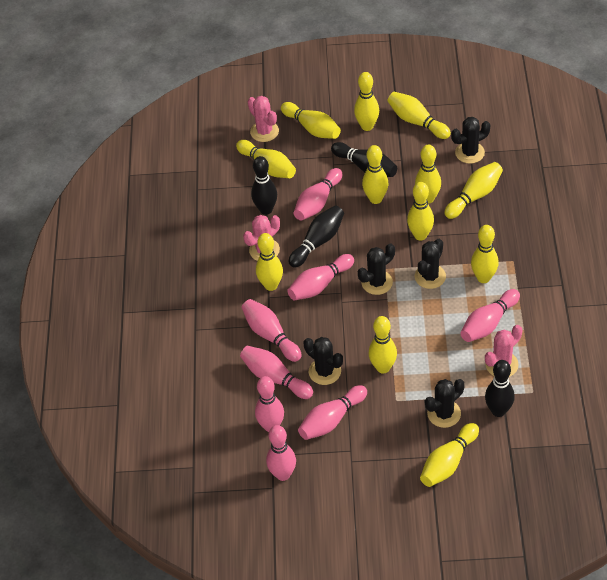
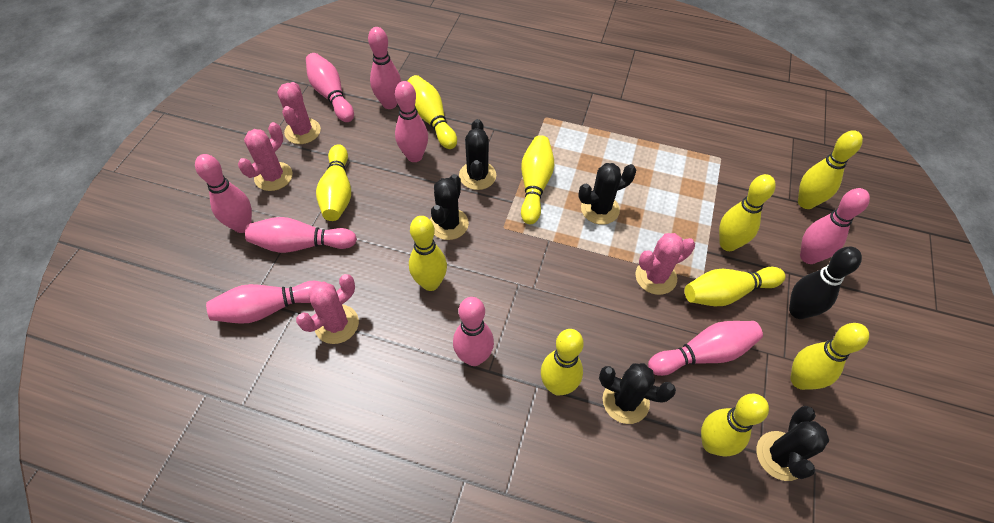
black bowling pin: 4 -> 1
pink bowling pin: 8 -> 9
pink cactus: 3 -> 4
yellow bowling pin: 12 -> 10

